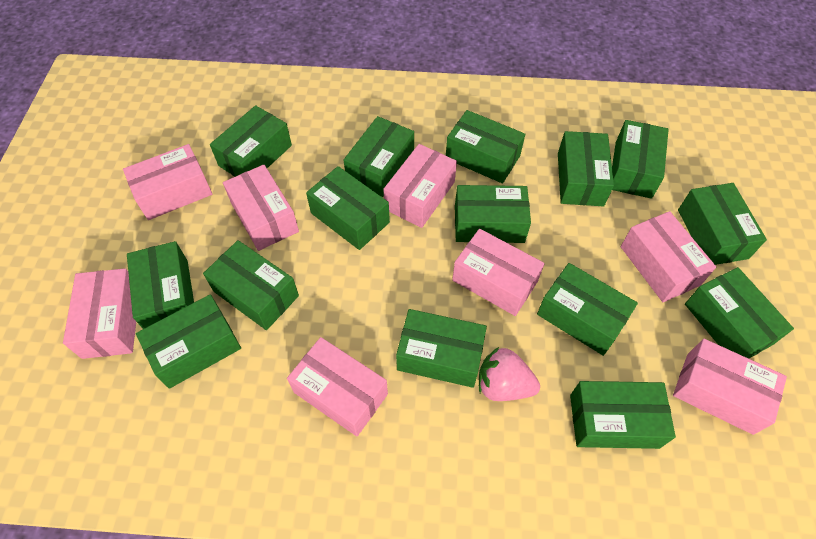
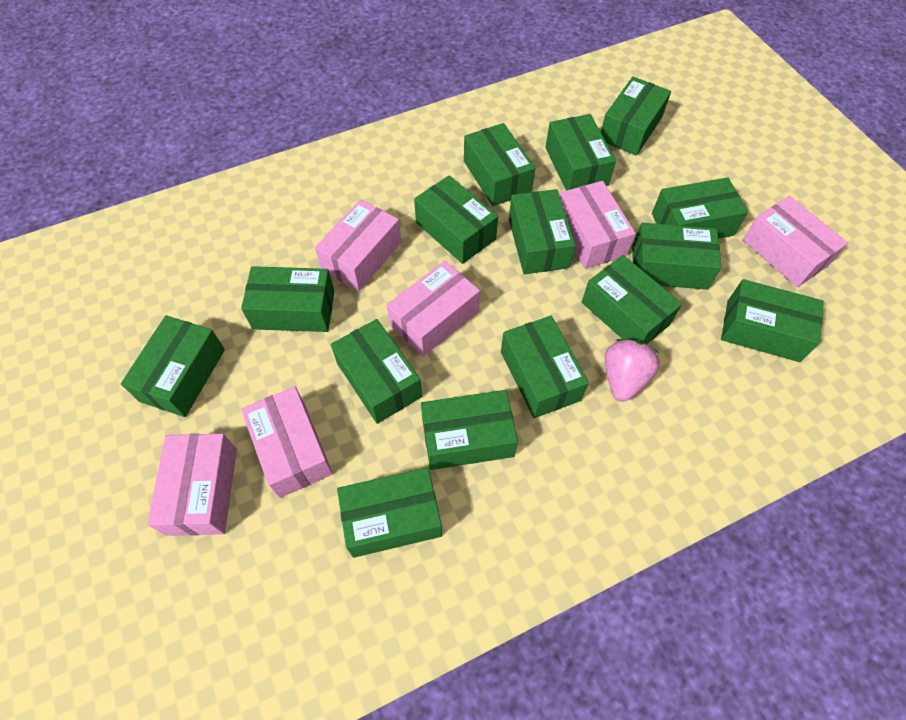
pink box: 8 -> 6

